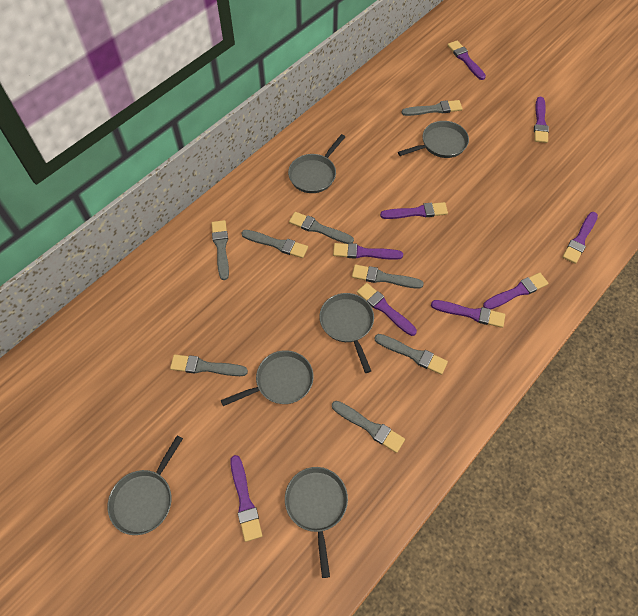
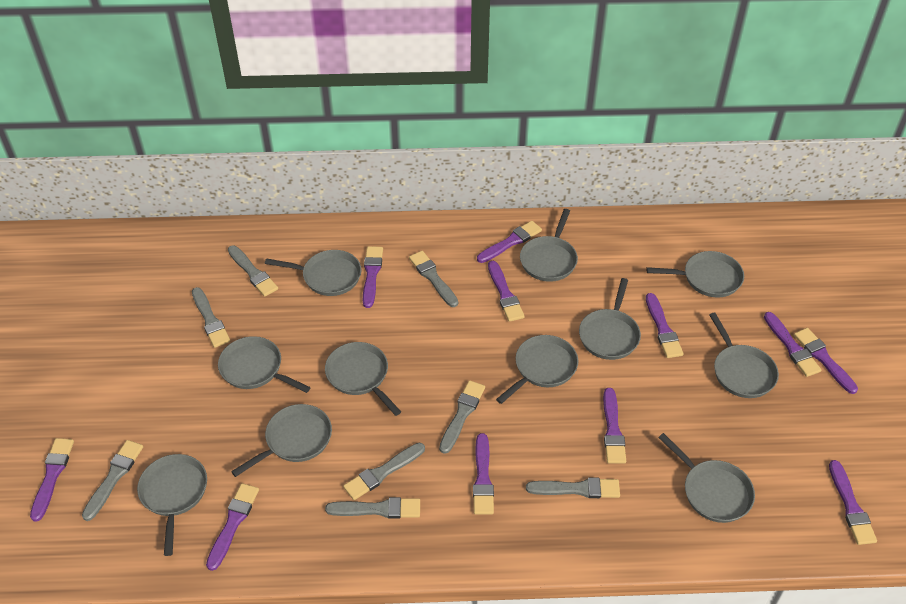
grey pan: 6 -> 11
purple brush: 9 -> 11

